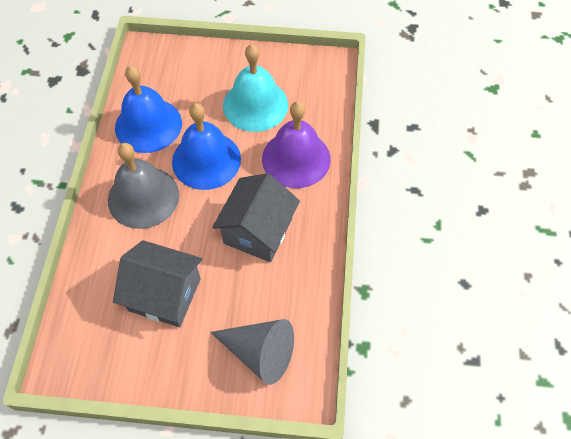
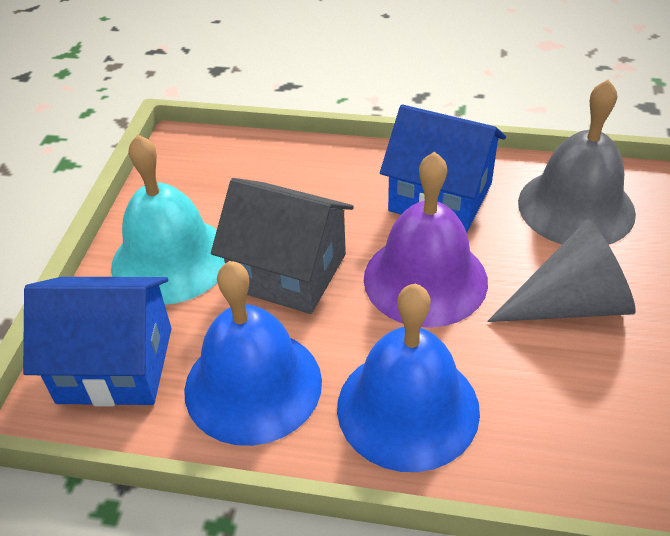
blue house: 0 -> 2
grey house: 2 -> 1

